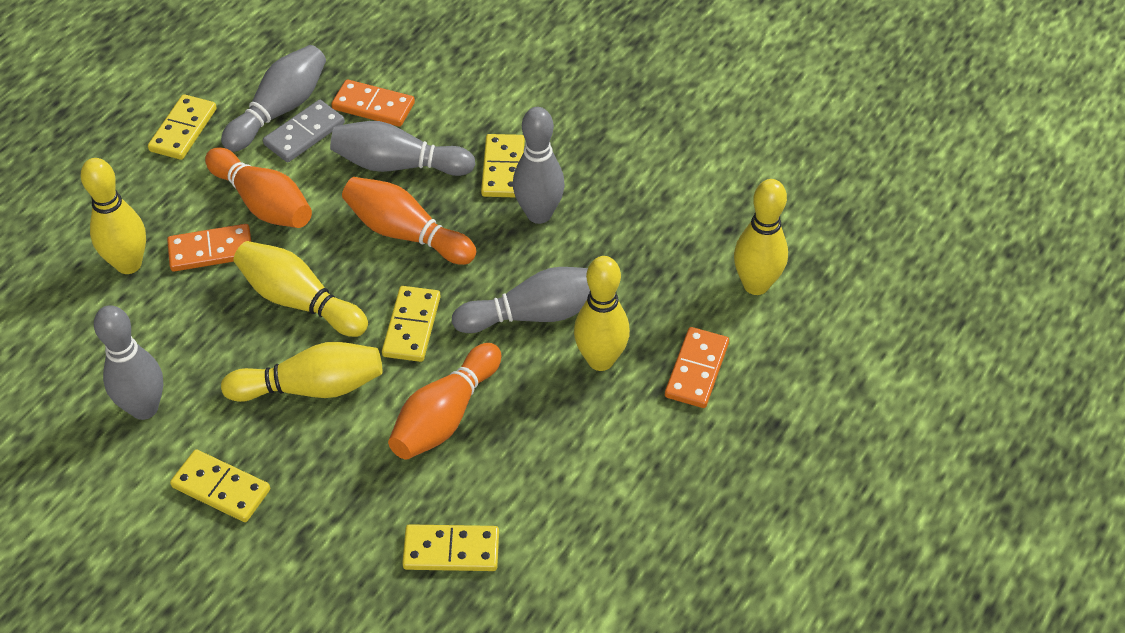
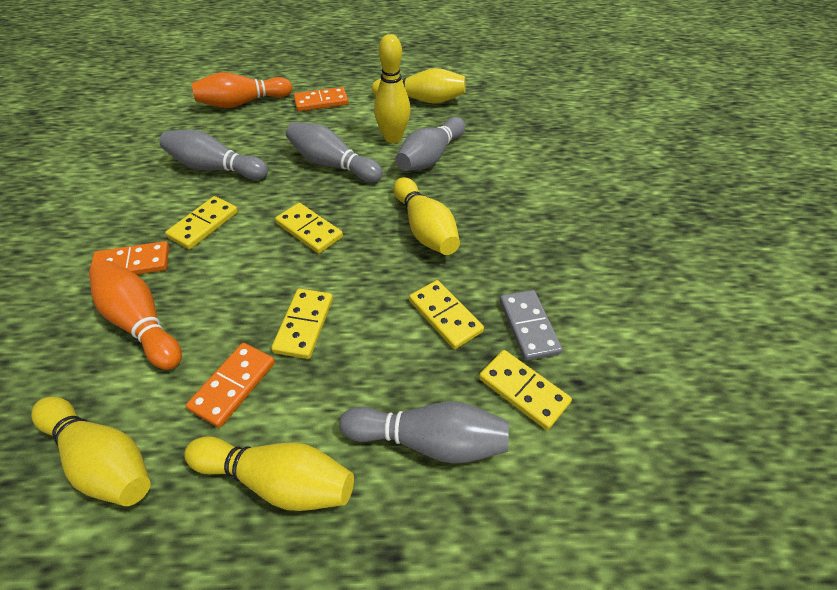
grey bowling pin: 5 -> 4
orange bowling pin: 3 -> 2

